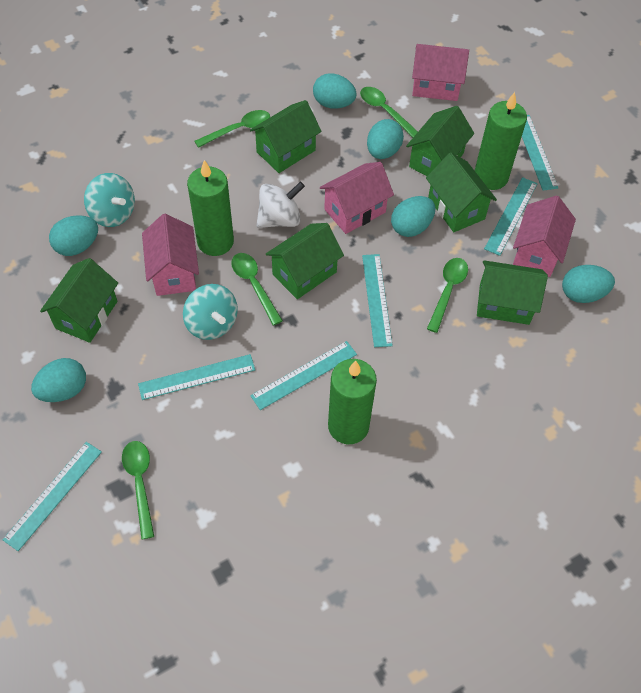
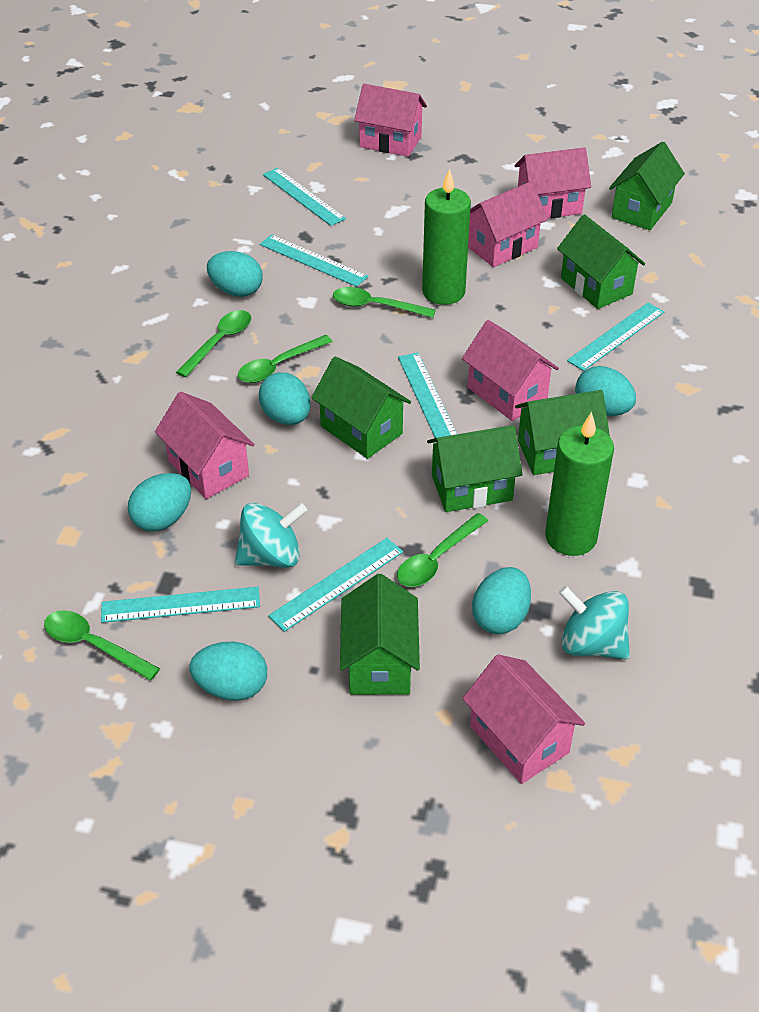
green candle: 3 -> 2
pink house: 4 -> 6
white spinning top: 1 -> 0

